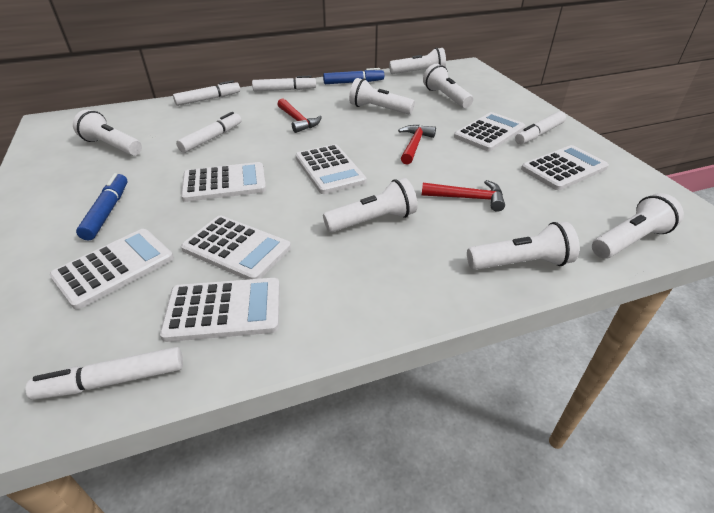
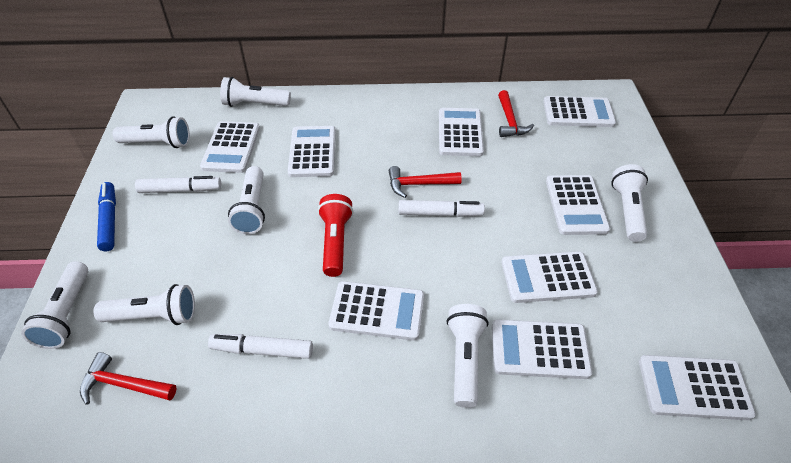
blue marker: 2 -> 1
red flashlight: 0 -> 1
white calculator: 7 -> 9
white marker: 5 -> 3

